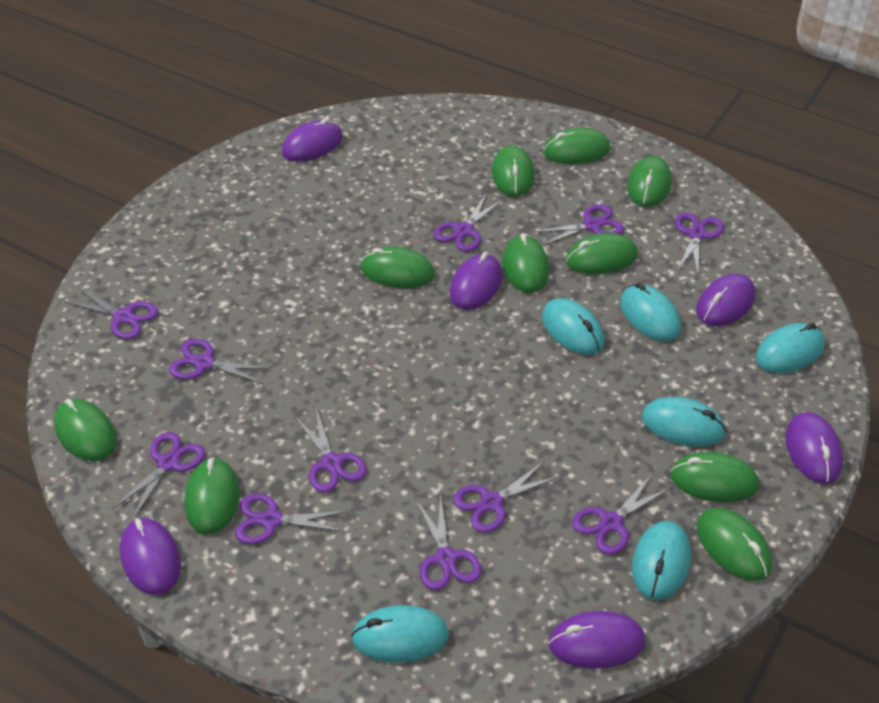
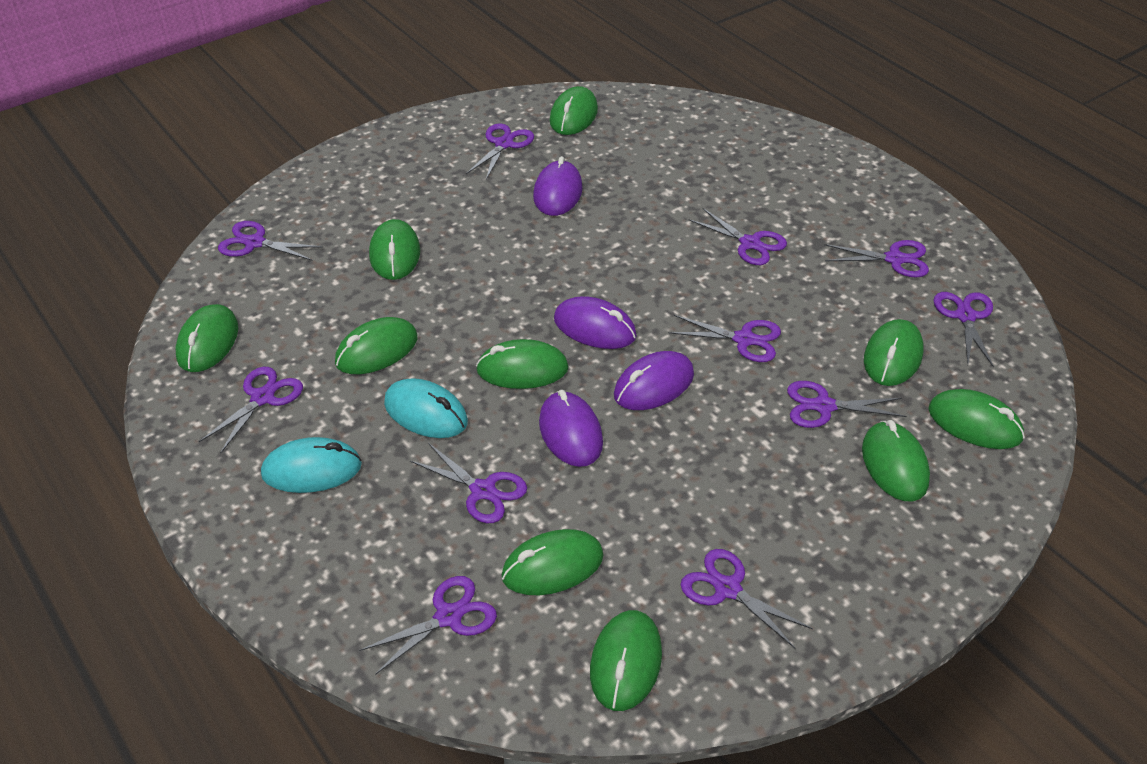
purple mouse: 6 -> 4
turquoise mouse: 6 -> 2

